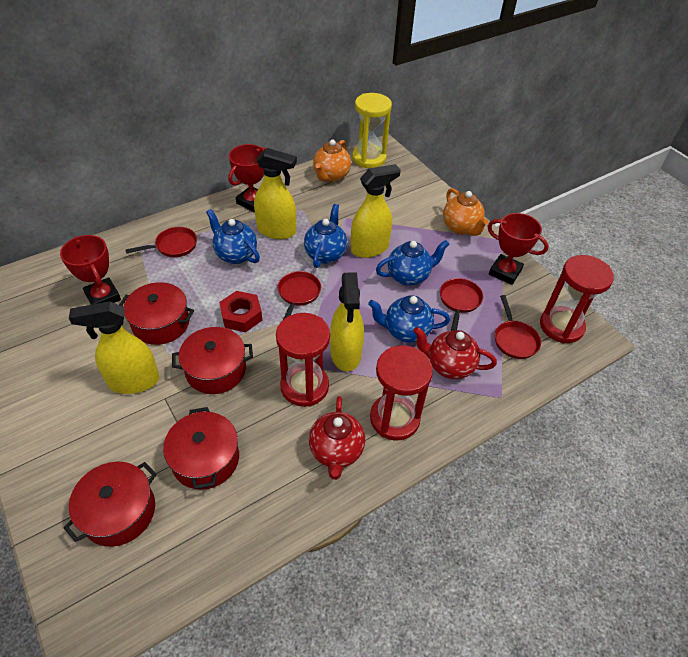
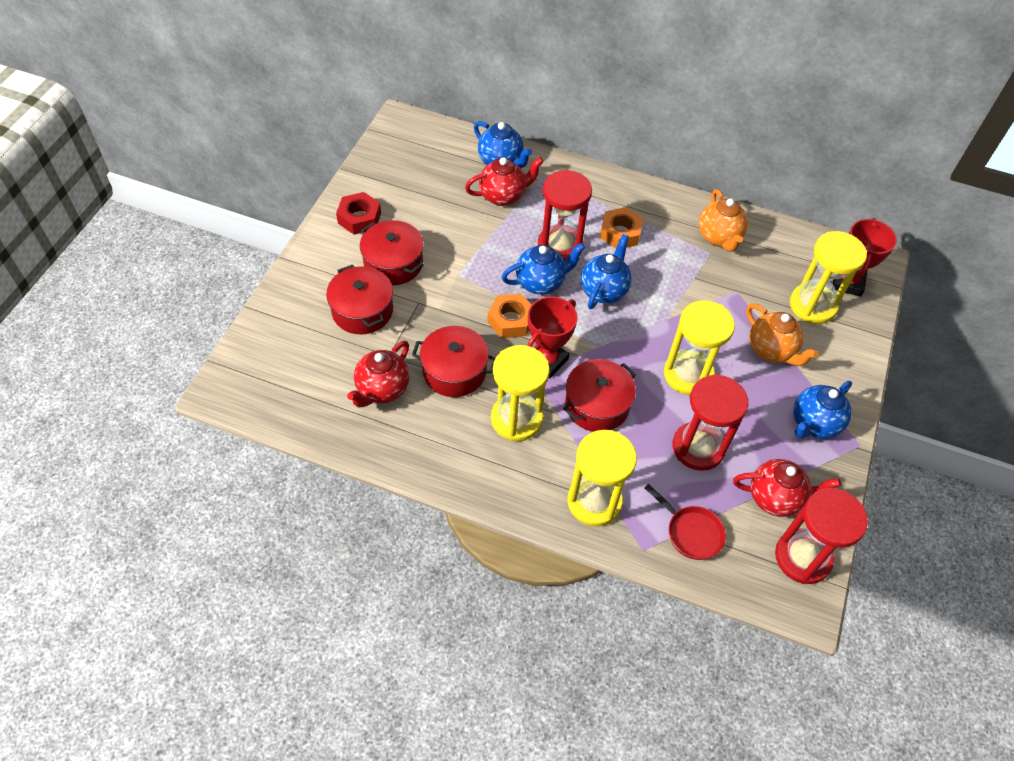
orange nut: 0 -> 2
red pan: 4 -> 1
red teapot: 2 -> 3
red trophy: 3 -> 2
yellow hourglass: 1 -> 4
yellow spray bottle: 4 -> 0

